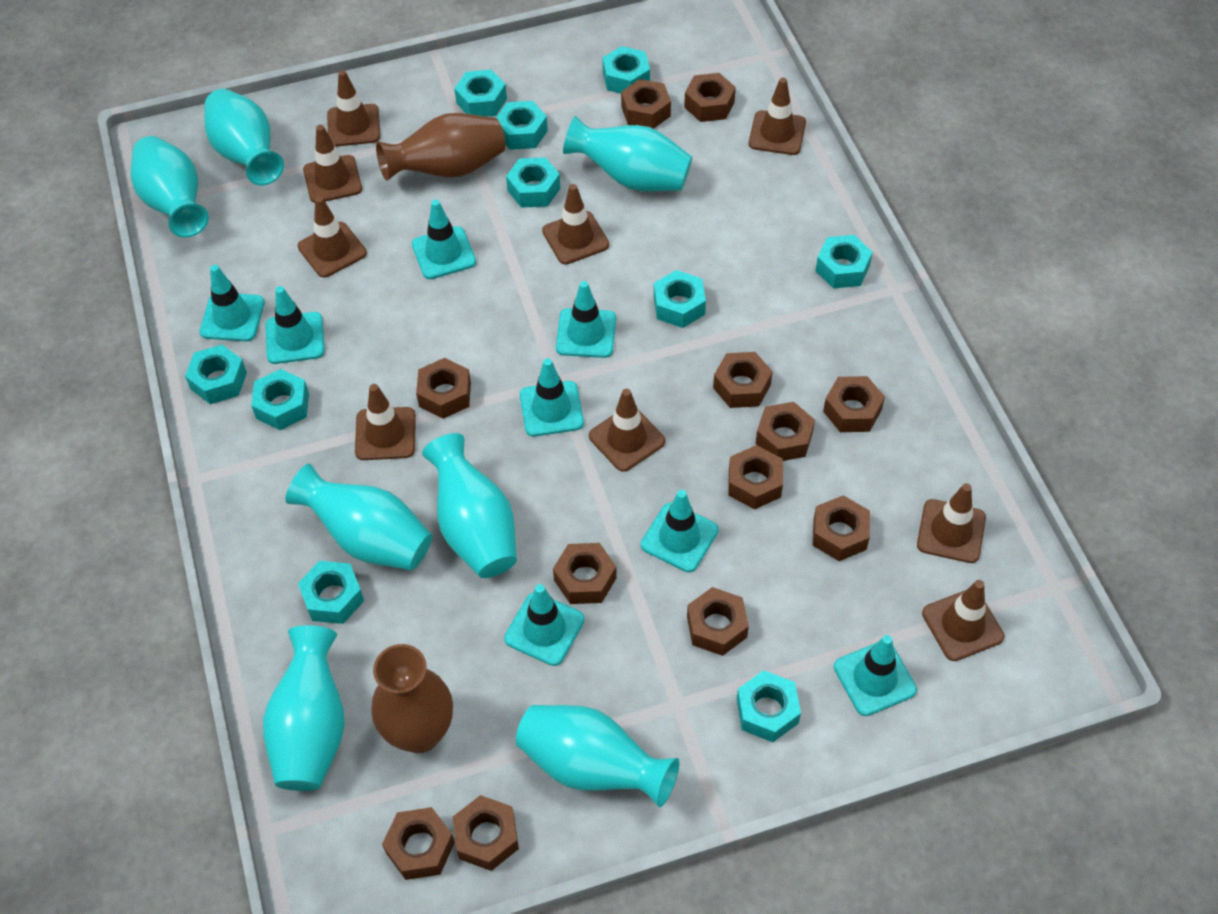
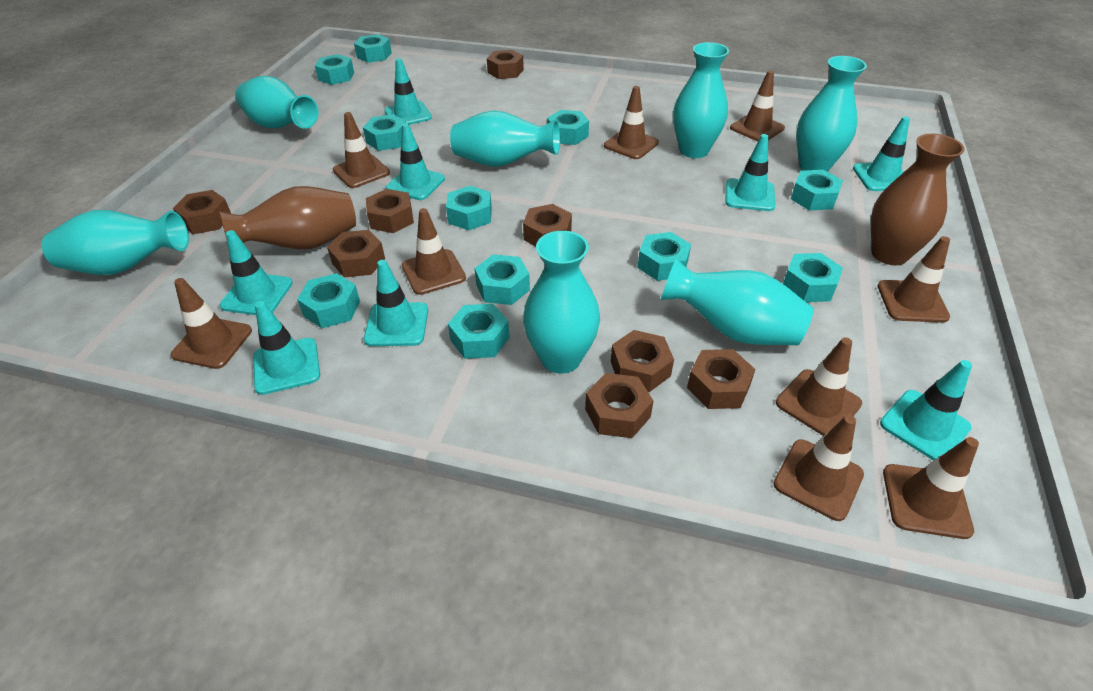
brown nut: 12 -> 8
turquoise nut: 10 -> 11

